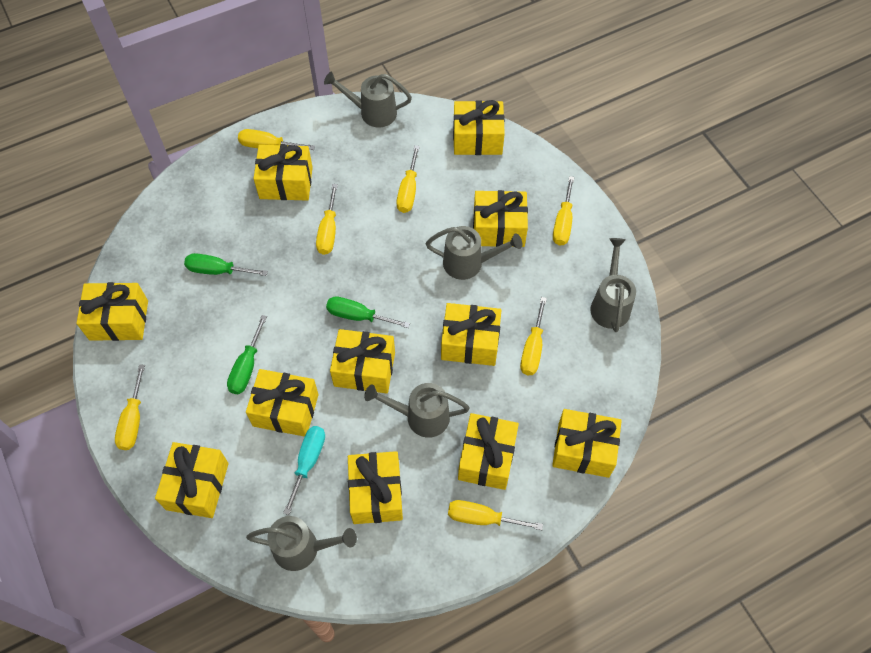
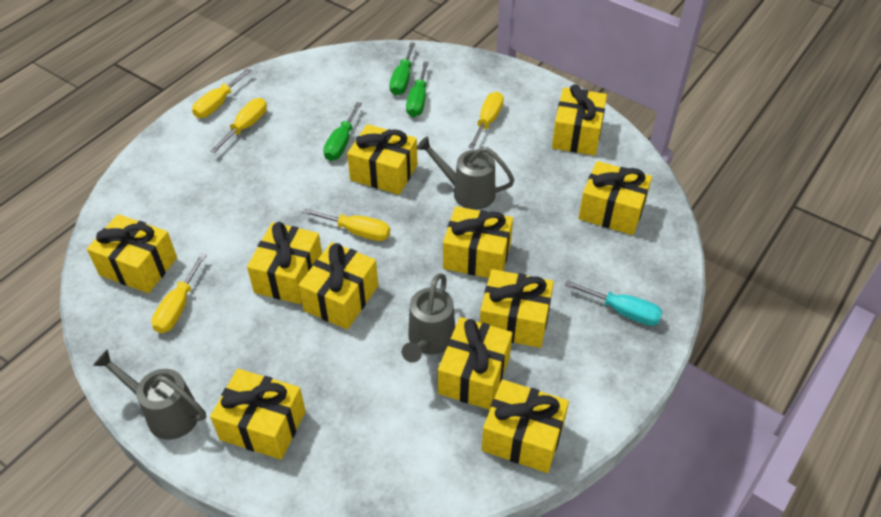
grey watering can: 5 -> 3
yellow screwdriver: 7 -> 5

